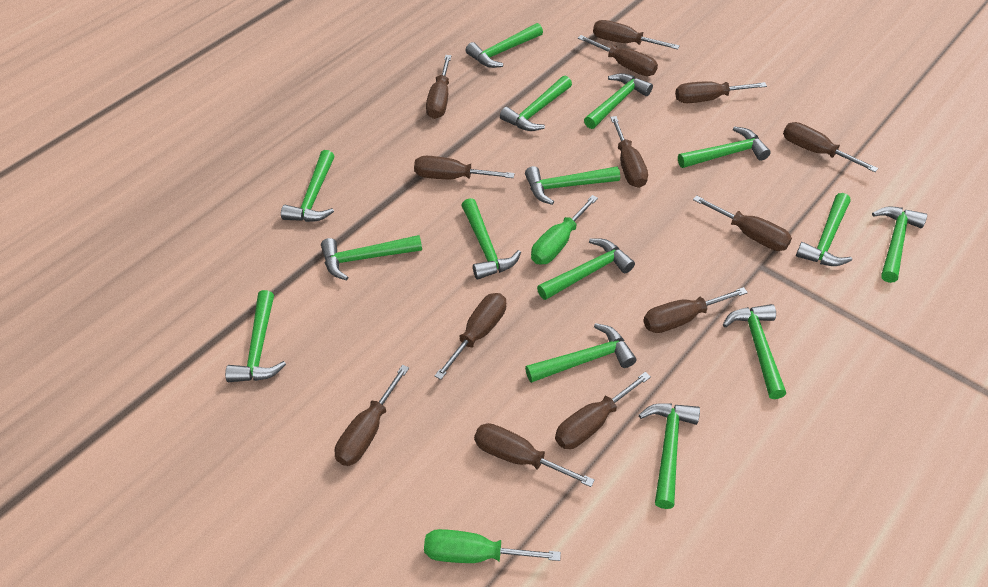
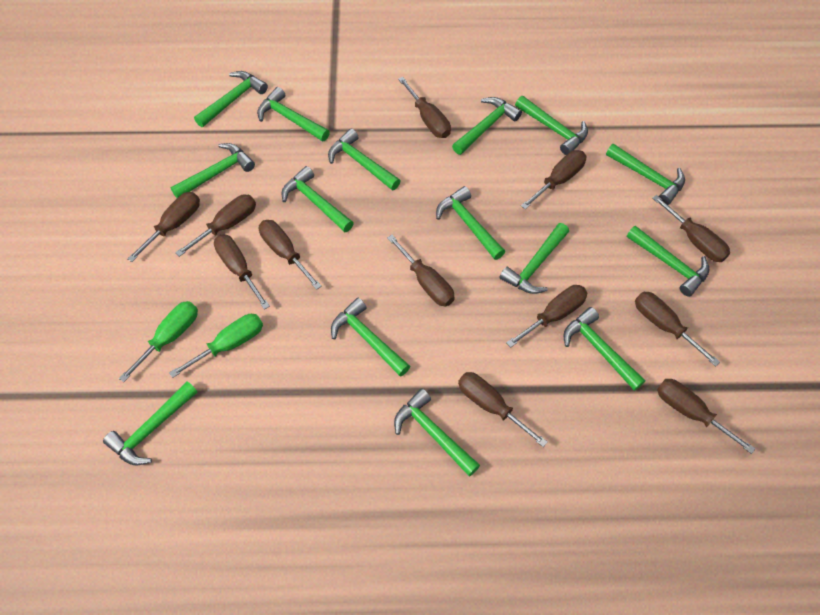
brown screwdriver: 13 -> 12

